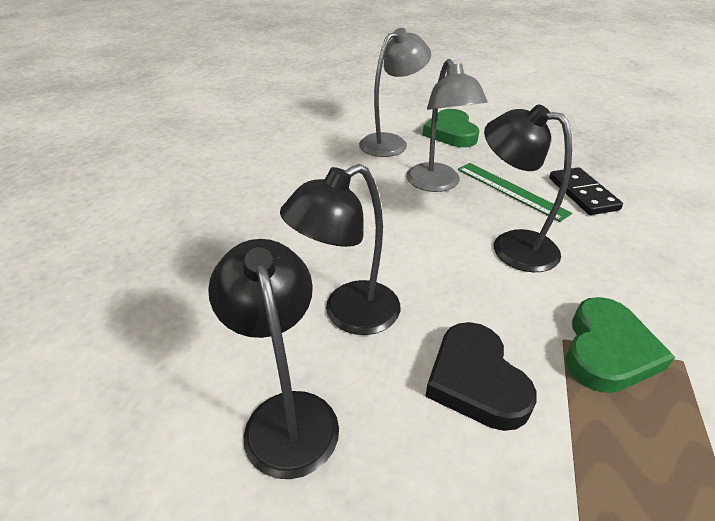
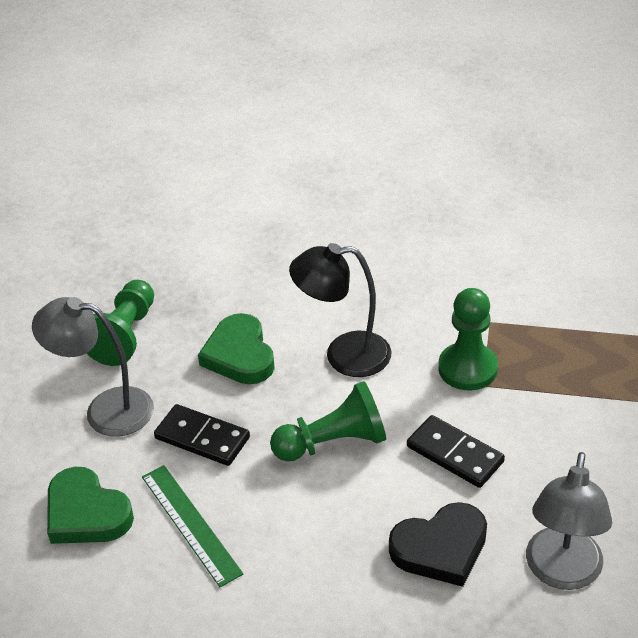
black domino: 1 -> 2
black lamp: 3 -> 1
green pawn: 0 -> 3

